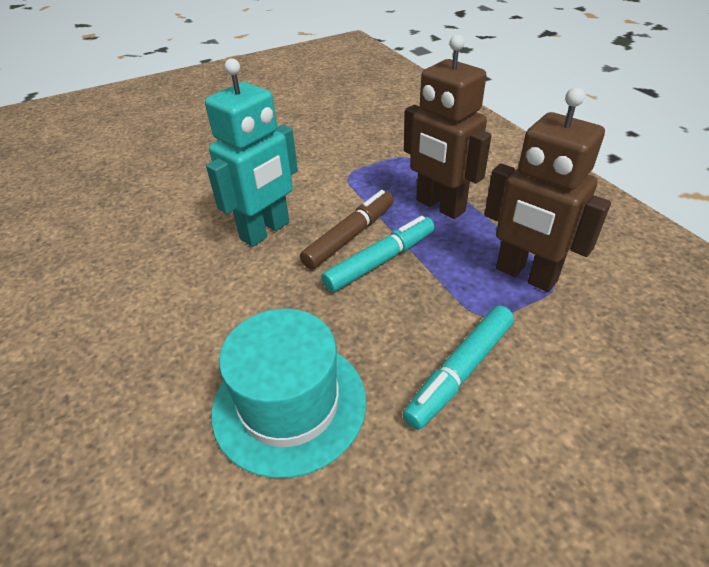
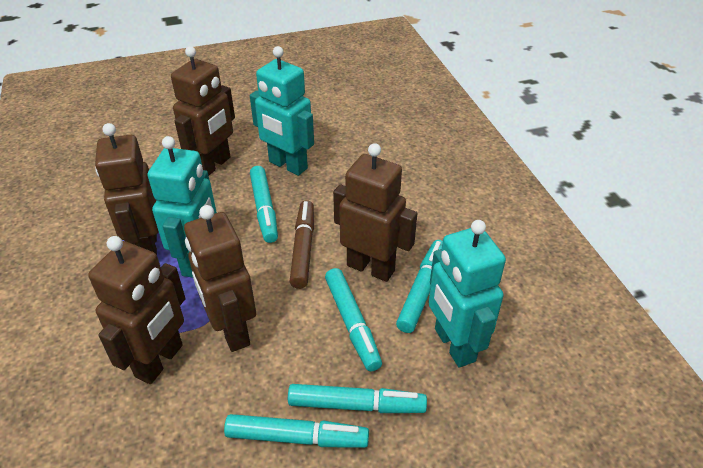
brown robot: 2 -> 5
turquoise hat: 1 -> 0
turquoise marker: 2 -> 5
turquoise robot: 1 -> 3

